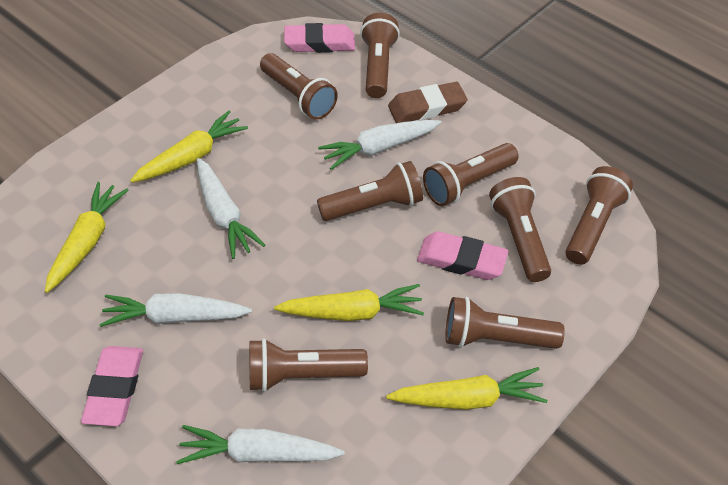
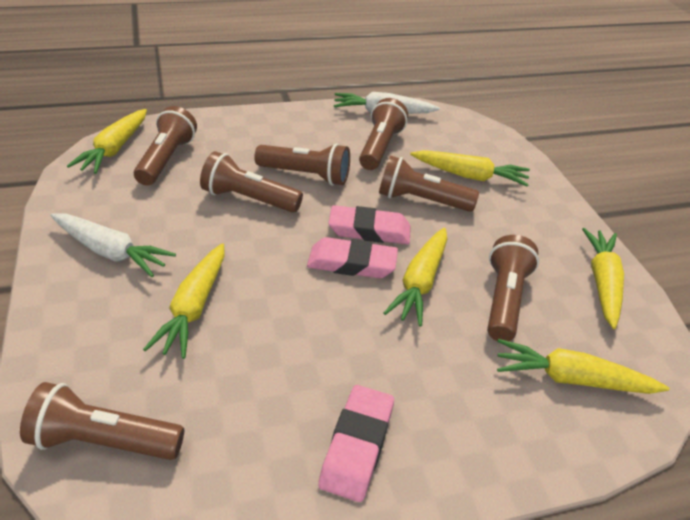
brown eraser: 1 -> 0
brown flashlight: 8 -> 7
white carrot: 4 -> 2
yellow carrot: 4 -> 6

